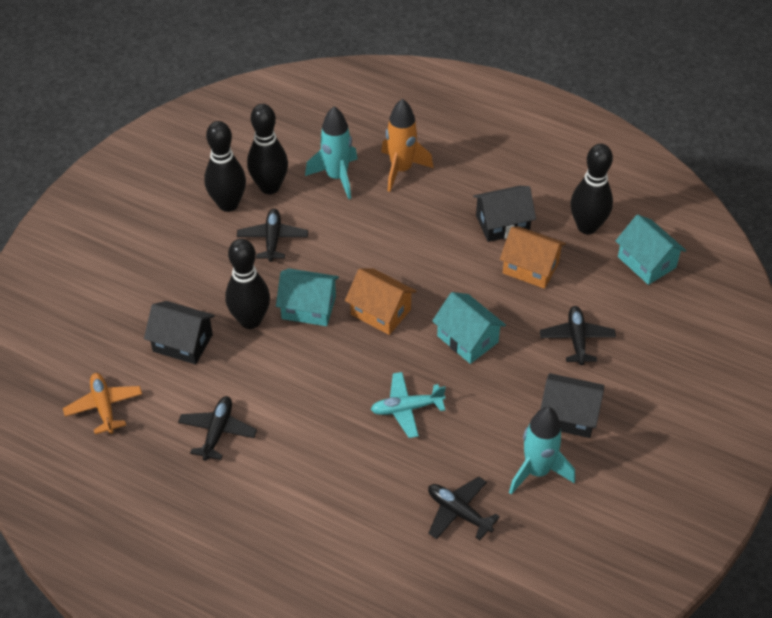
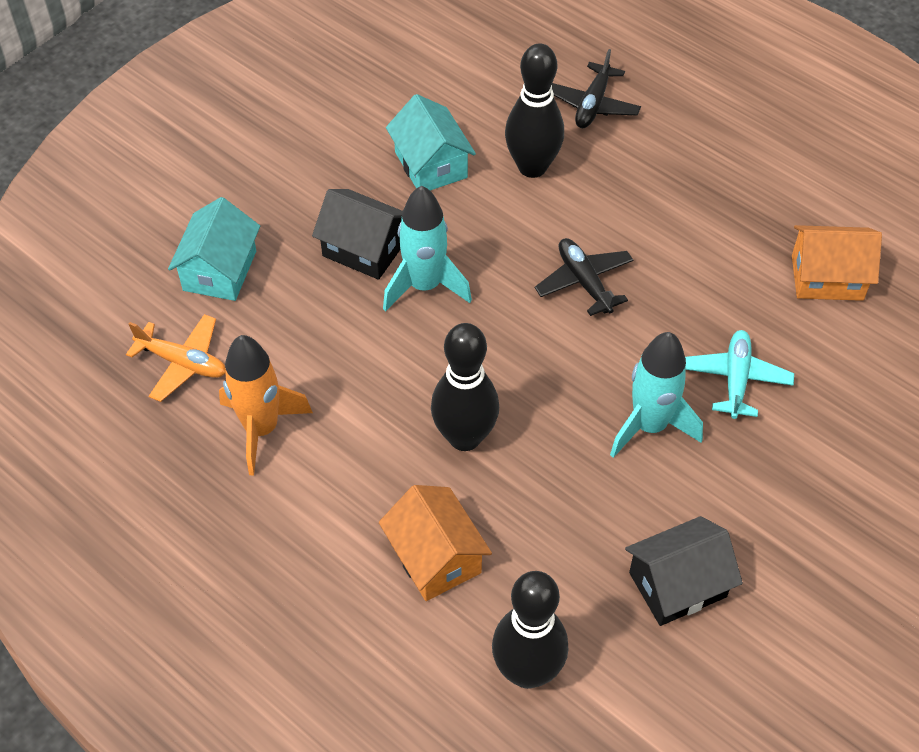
black bowling pin: 4 -> 3
black house: 3 -> 2
black plane: 4 -> 2
turquoise house: 3 -> 2

